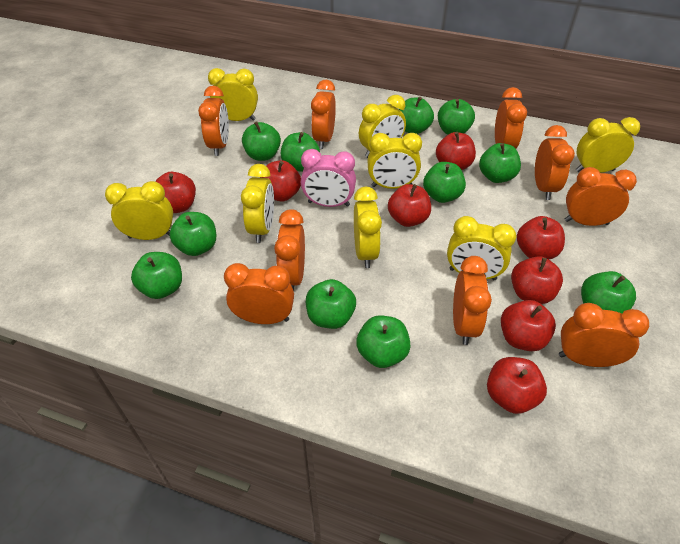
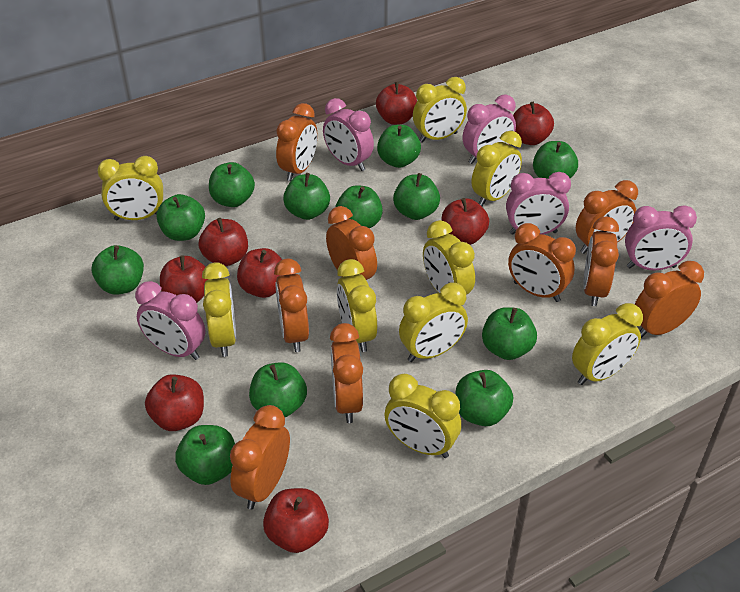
green apple: 11 -> 12
pink clock: 1 -> 5
yellow clock: 8 -> 9

